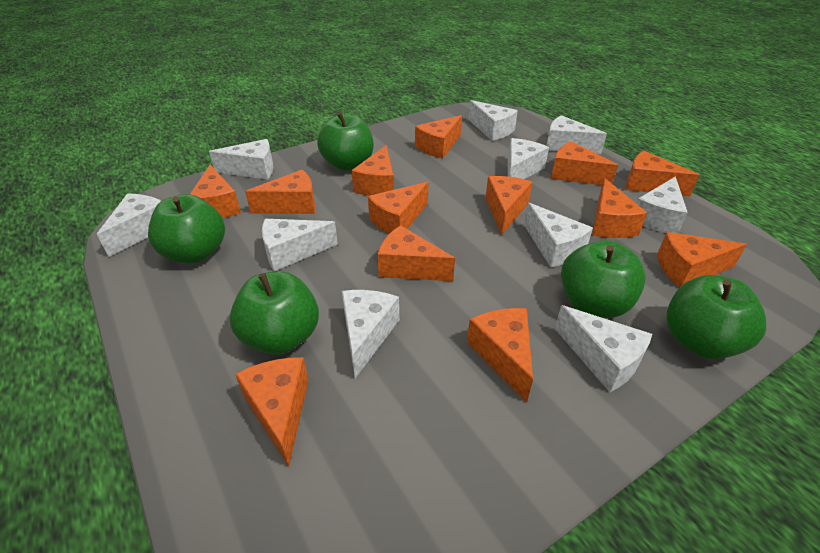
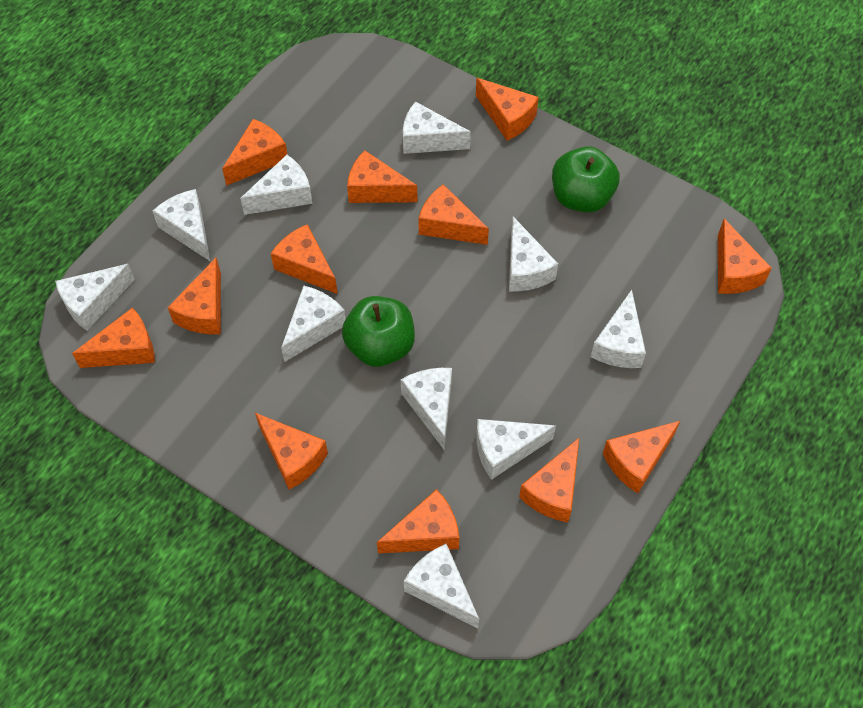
green apple: 5 -> 2
orange cheese: 13 -> 12

